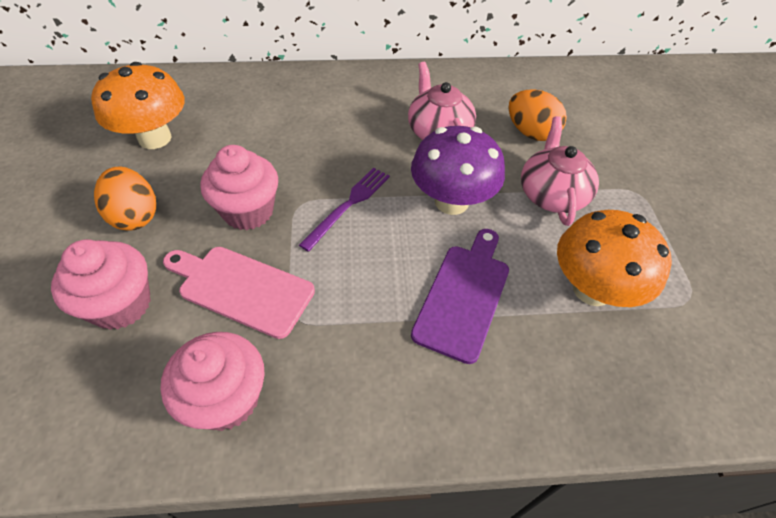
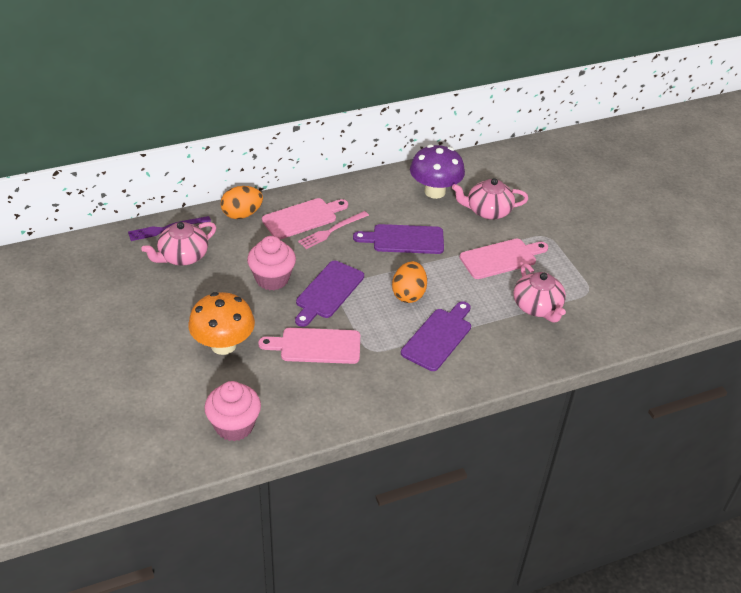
orange mushroom: 2 -> 1
pink cupcake: 3 -> 2
pink cutting board: 1 -> 3
pink fork: 0 -> 1
pink teapot: 2 -> 3
purple cutting board: 1 -> 3

